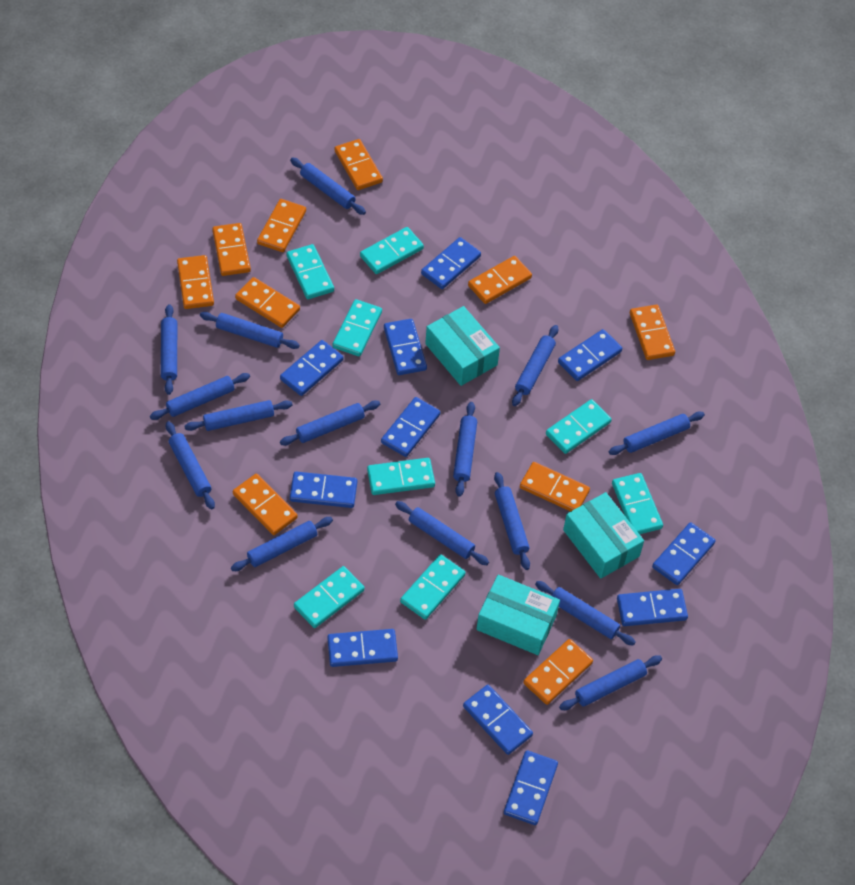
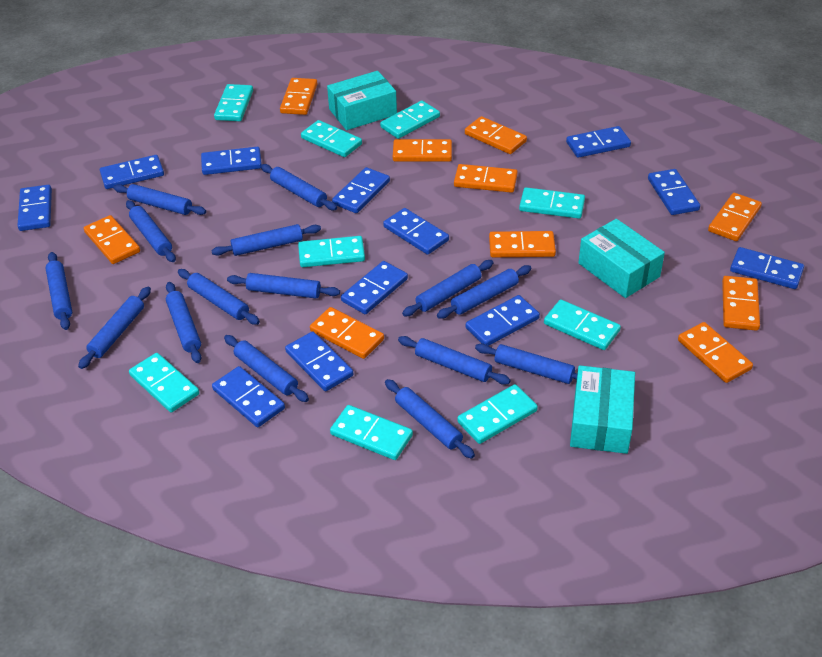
blue domino: 11 -> 12
turquoise domino: 8 -> 9

